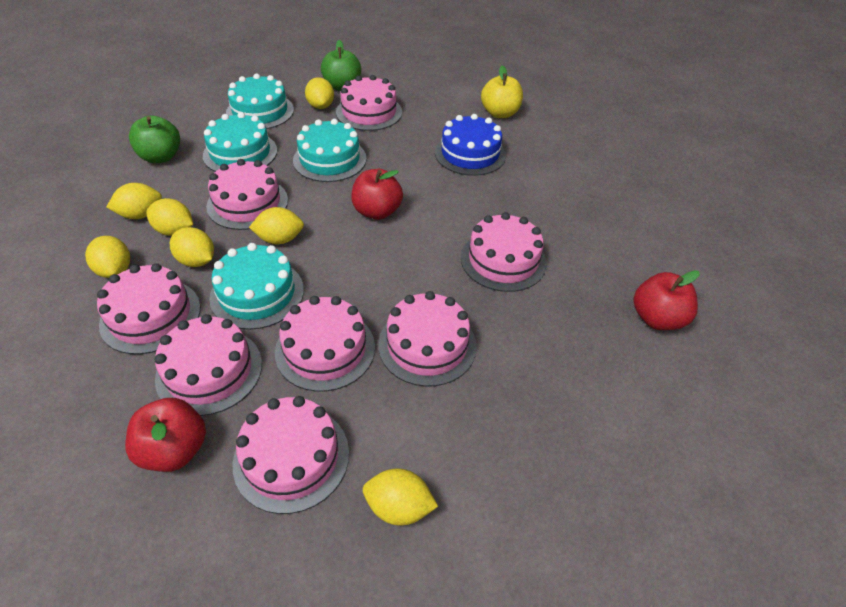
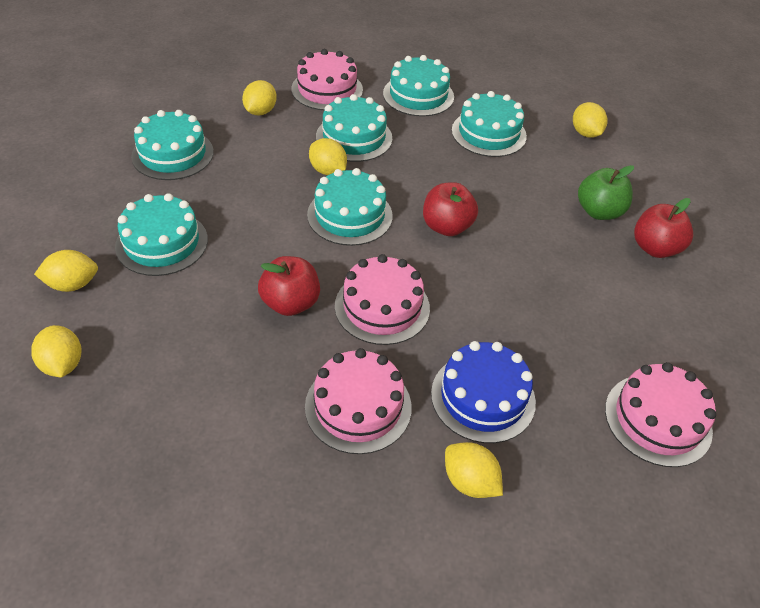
green apple: 2 -> 1
pink cake: 8 -> 4
turquoise cake: 4 -> 6
yellow apple: 1 -> 0
yellow lemon: 7 -> 6

